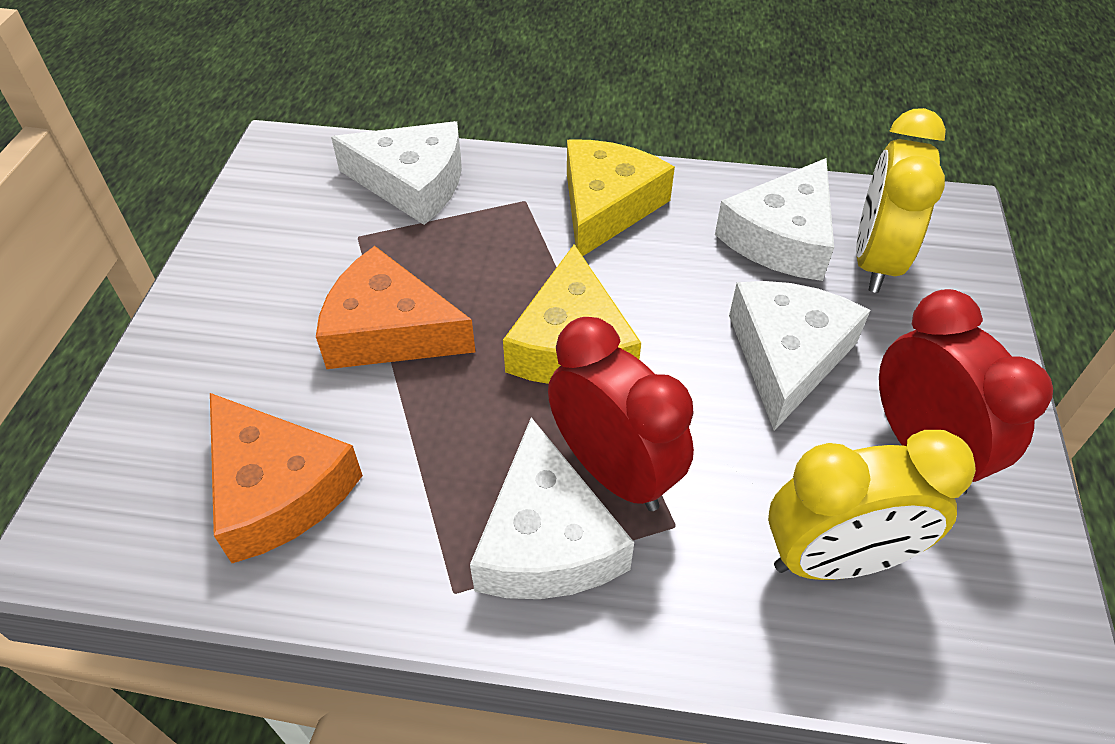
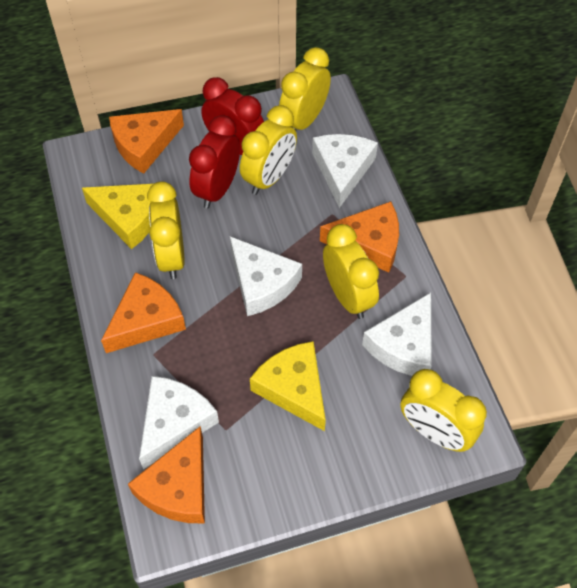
orange cheese: 2 -> 4
yellow clock: 2 -> 5

